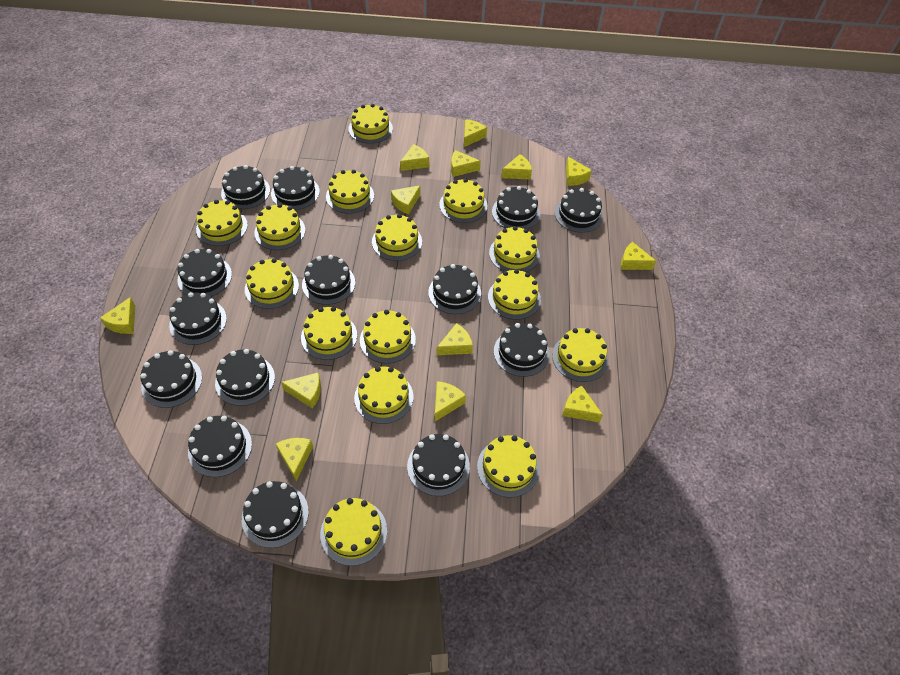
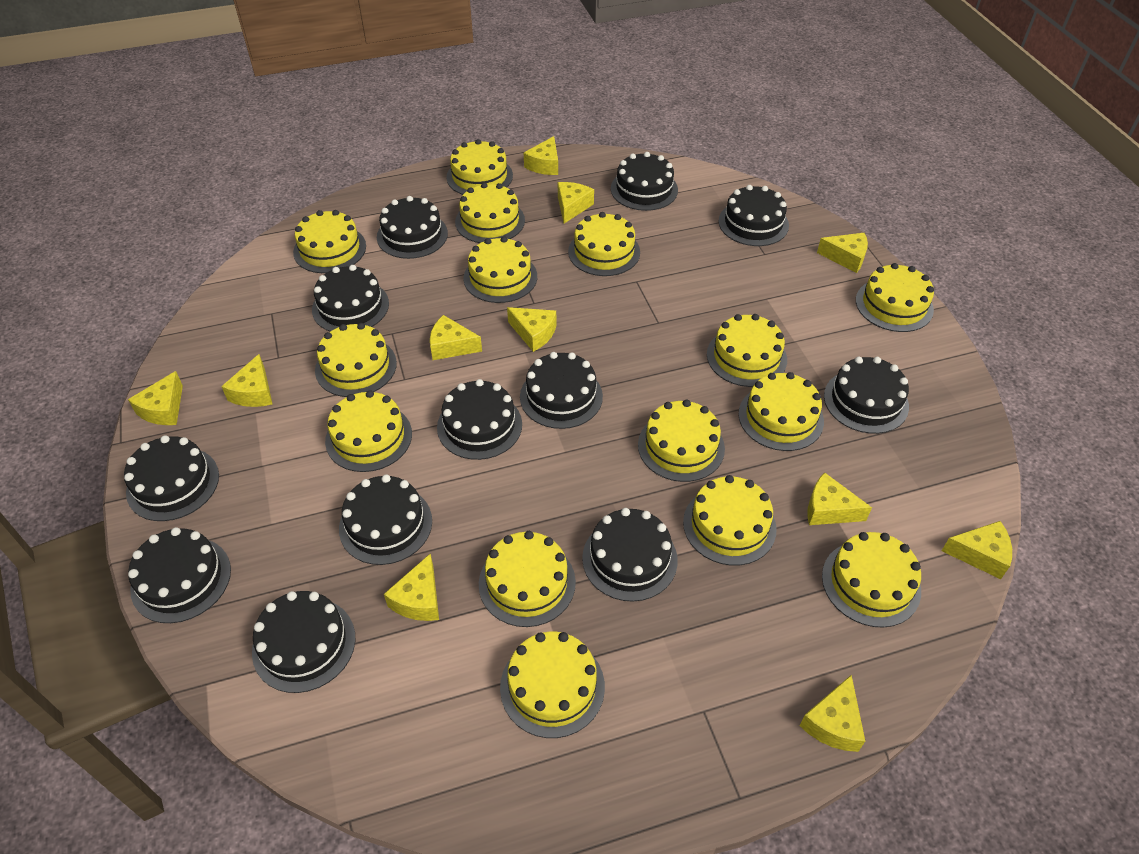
black cake: 14 -> 12
yellow cheese: 13 -> 11

